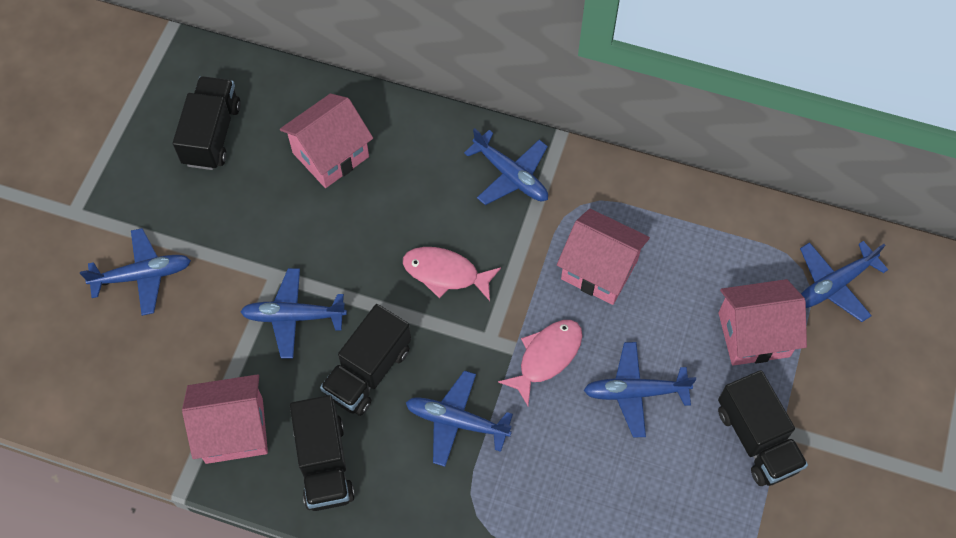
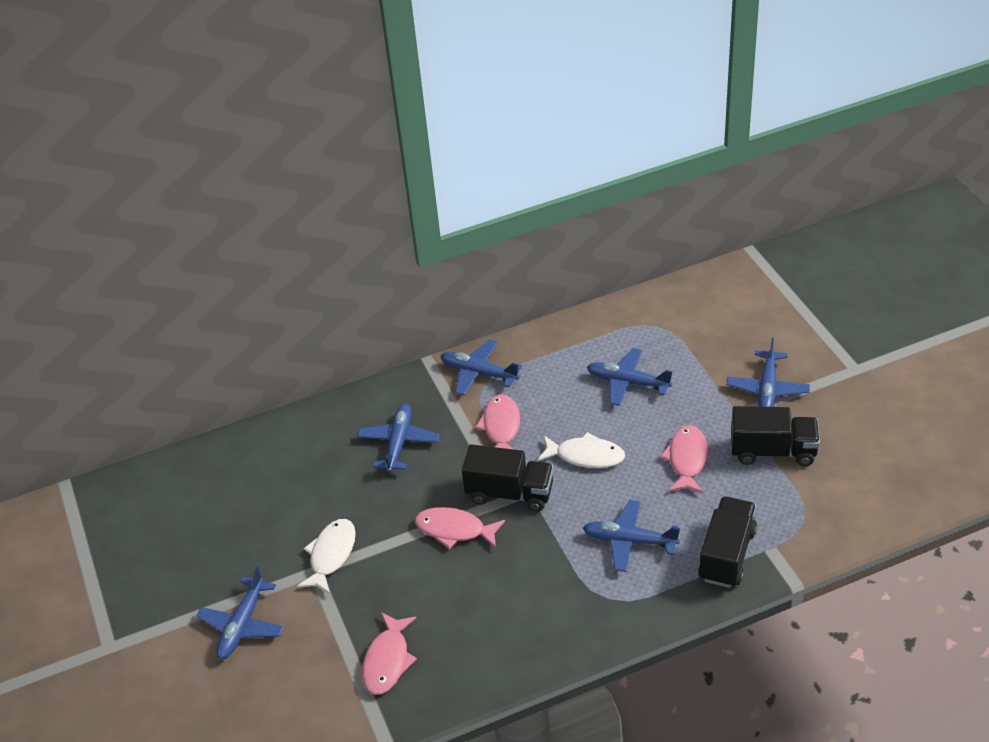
black truck: 4 -> 3
pink fish: 2 -> 4
pink house: 4 -> 0
white fish: 0 -> 2

